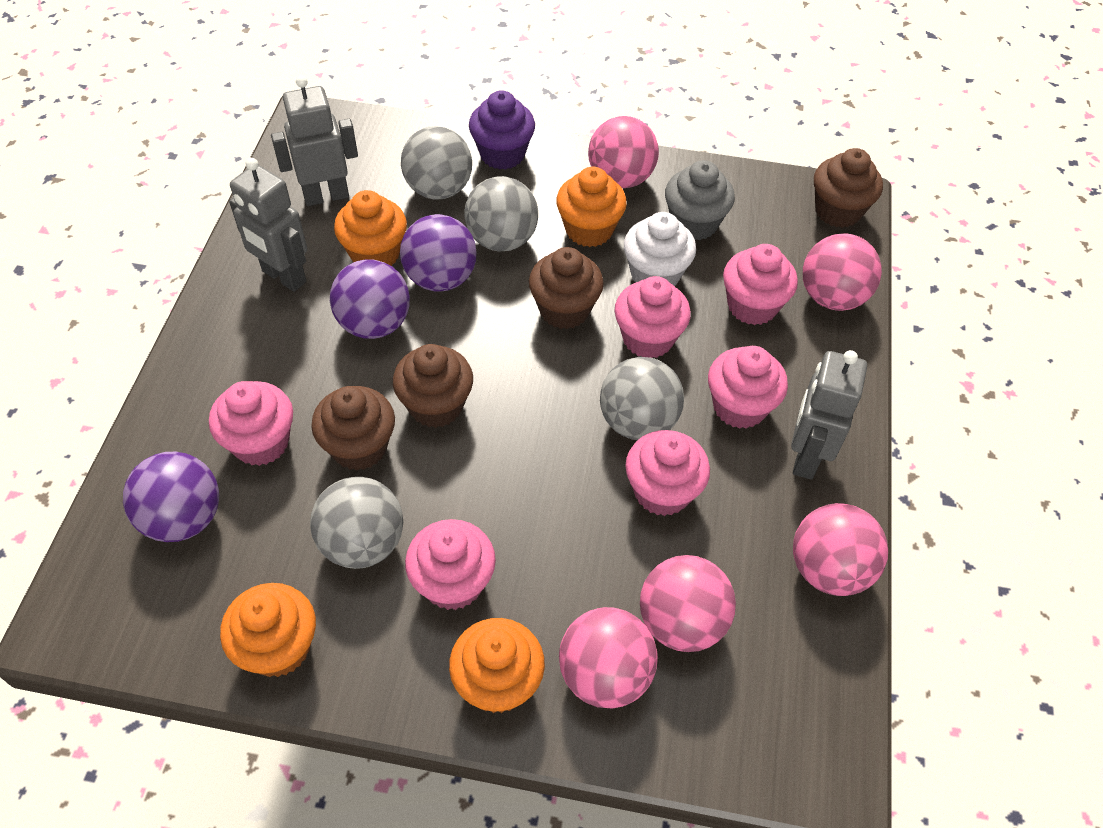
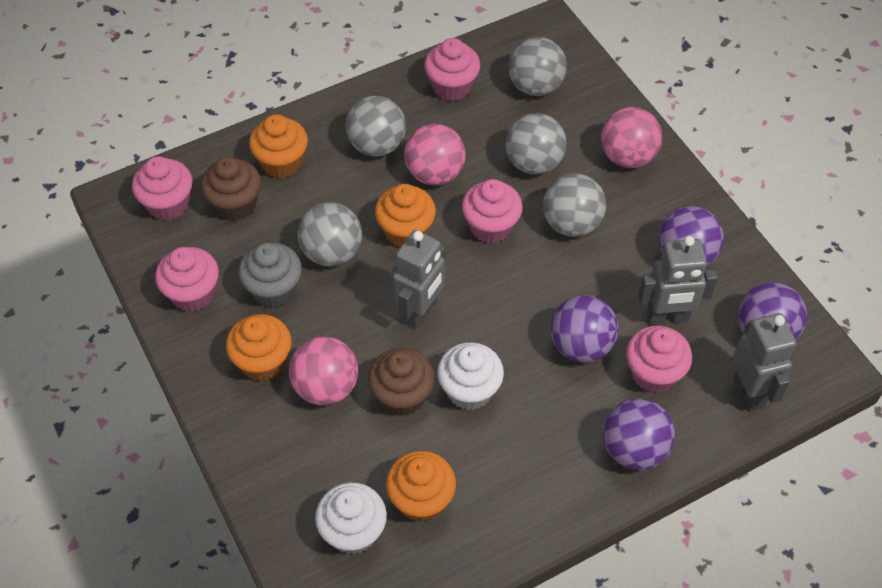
brown cupcake: 4 -> 2
grey ball: 4 -> 5
pink ball: 5 -> 3
pink cupcake: 6 -> 5
purple ball: 3 -> 4
purple cupcake: 1 -> 0
white cupcake: 1 -> 2

